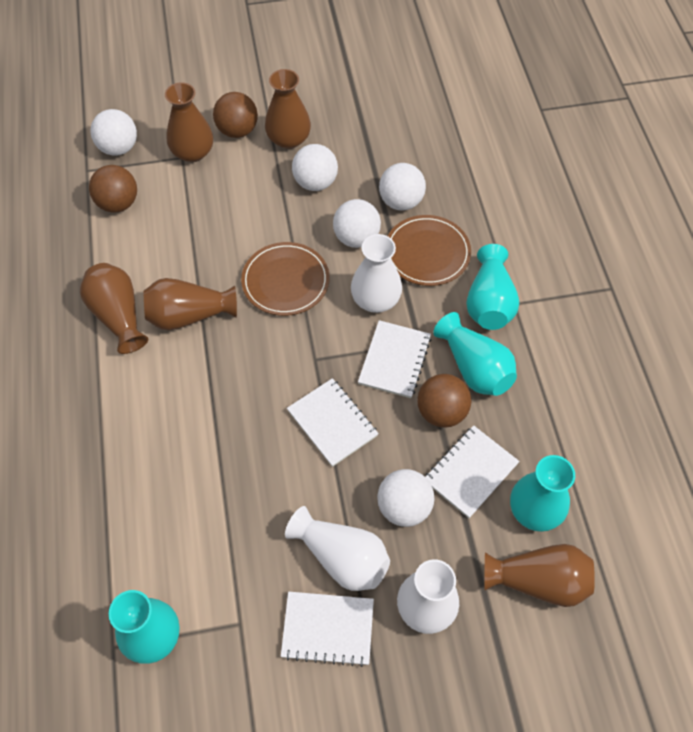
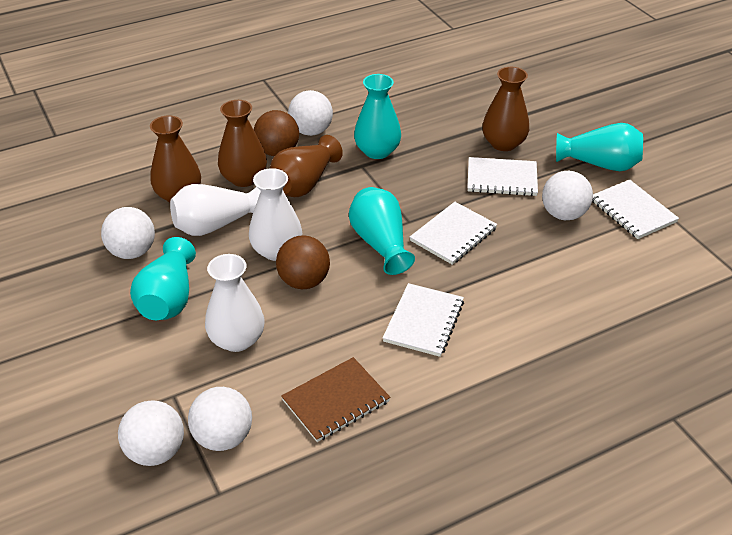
brown ball: 3 -> 2
brown notebook: 0 -> 1
brown plate: 2 -> 0
brown vase: 5 -> 4

